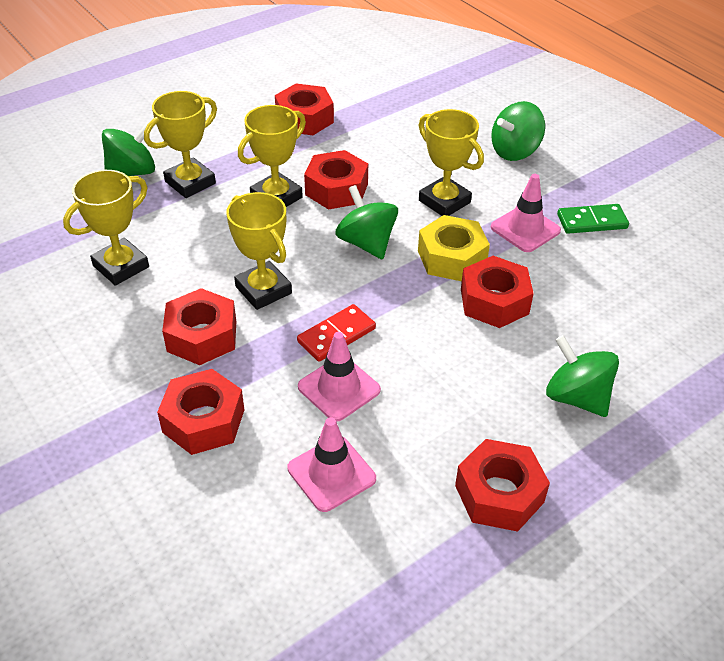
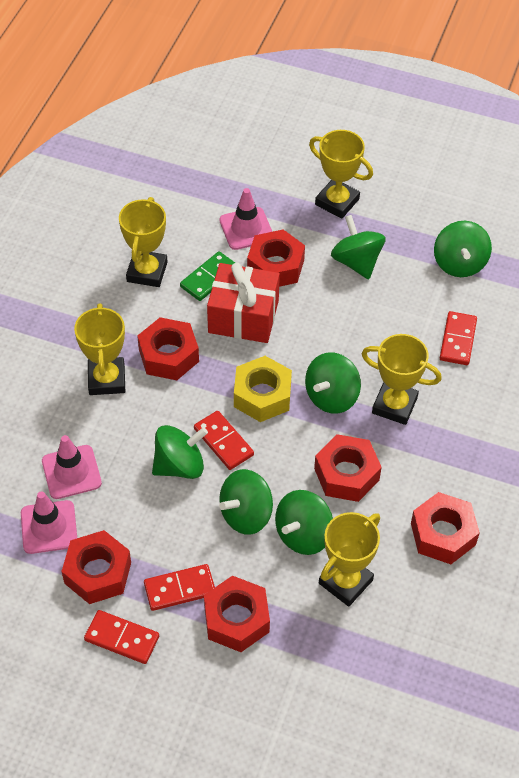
green spinning top: 4 -> 6
red domino: 1 -> 4
red gift: 0 -> 1

